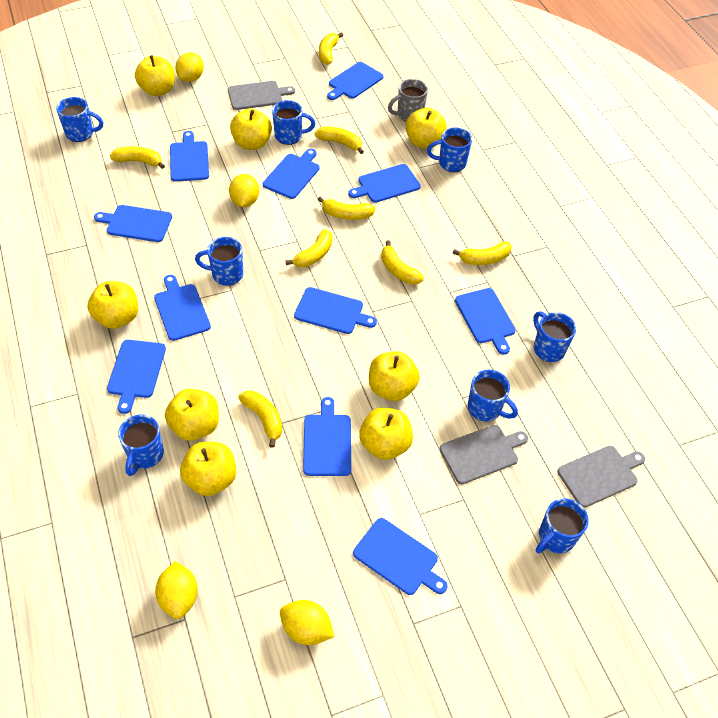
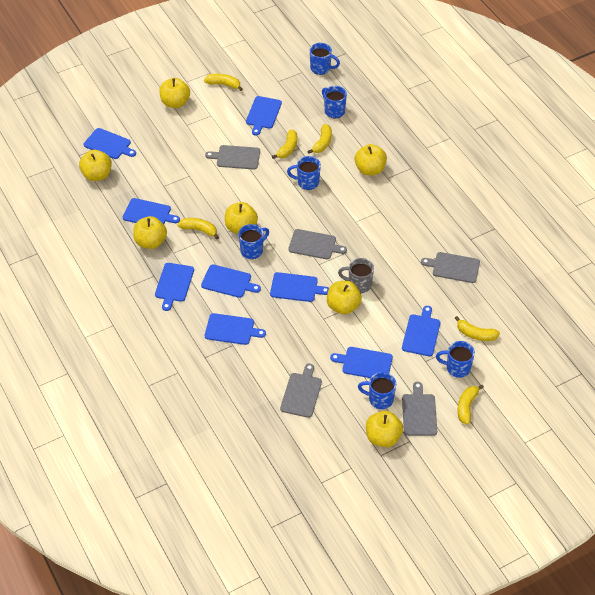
blue cutting board: 11 -> 9
blue mug: 8 -> 6
grey cutting board: 3 -> 5
yellow apple: 8 -> 7
yellow banana: 8 -> 6
yellow lemon: 4 -> 0

